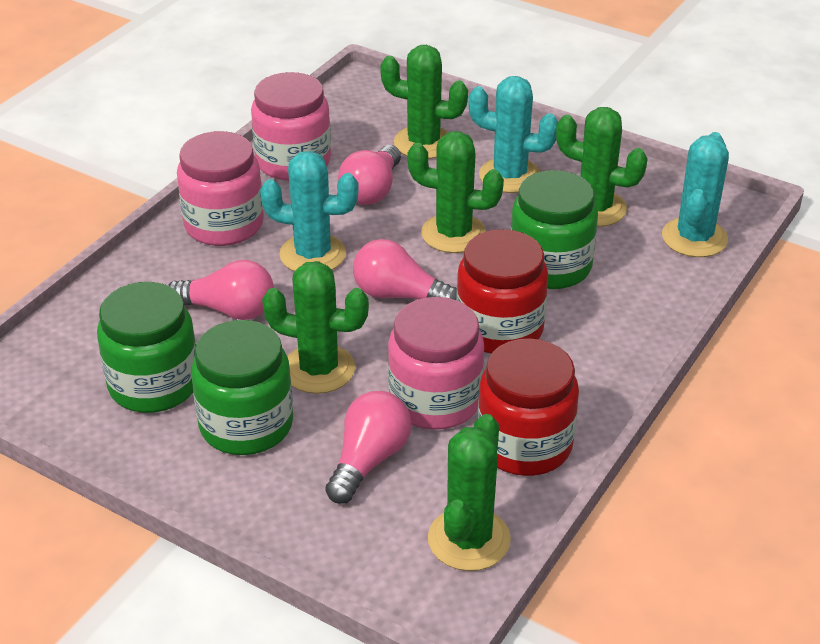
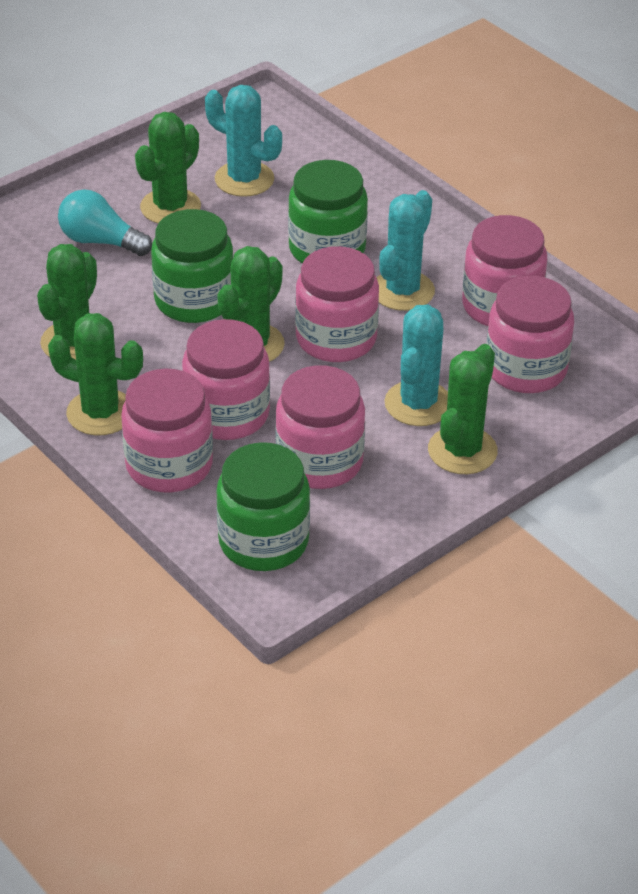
pink jar: 3 -> 6
pink light bulb: 4 -> 0
red jar: 2 -> 0
turquoise light bulb: 0 -> 1

